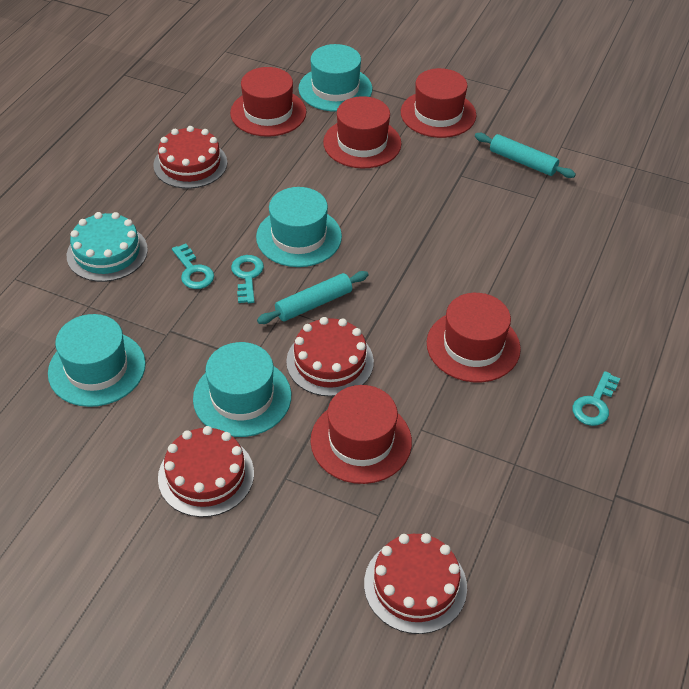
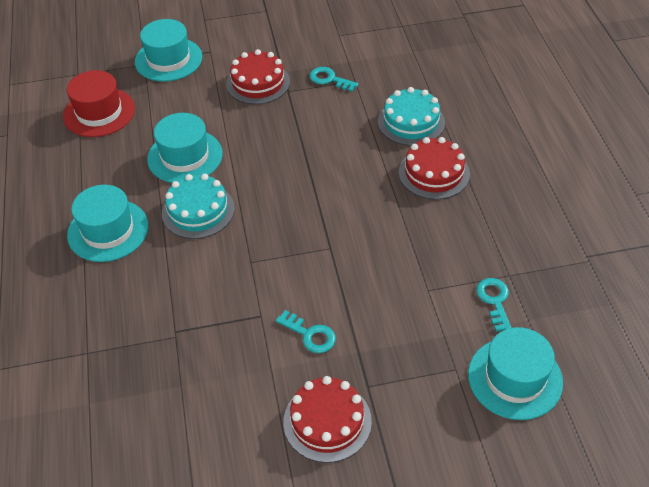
red cake: 4 -> 3
red hat: 5 -> 1
turquoise cake: 1 -> 2
turquoise rolling pin: 2 -> 0

